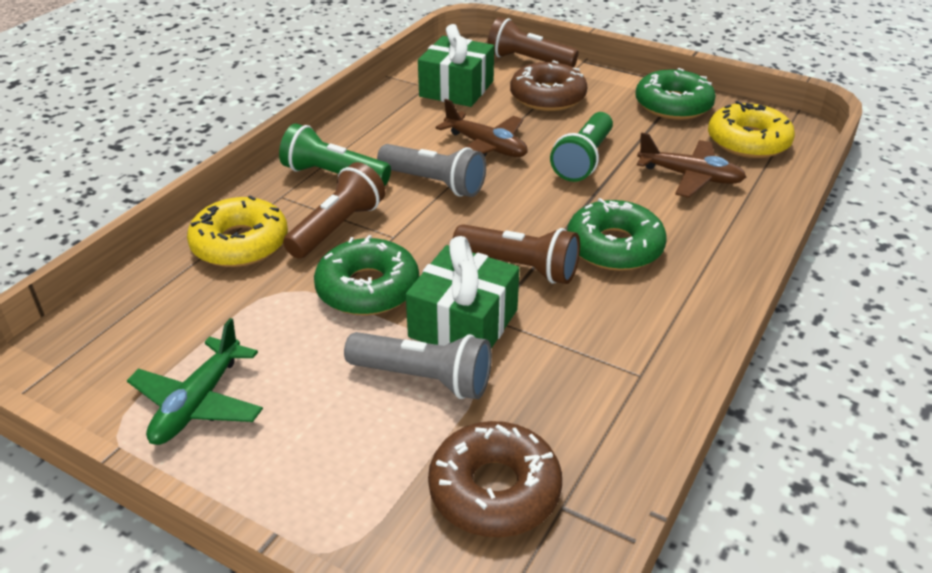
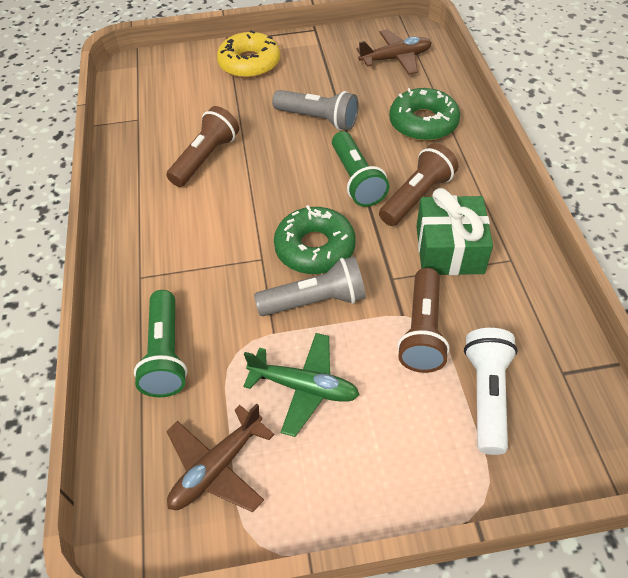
brown donut: 2 -> 0
green donut: 3 -> 2
green gift: 2 -> 1
white flashlight: 0 -> 1
yellow donut: 2 -> 1

